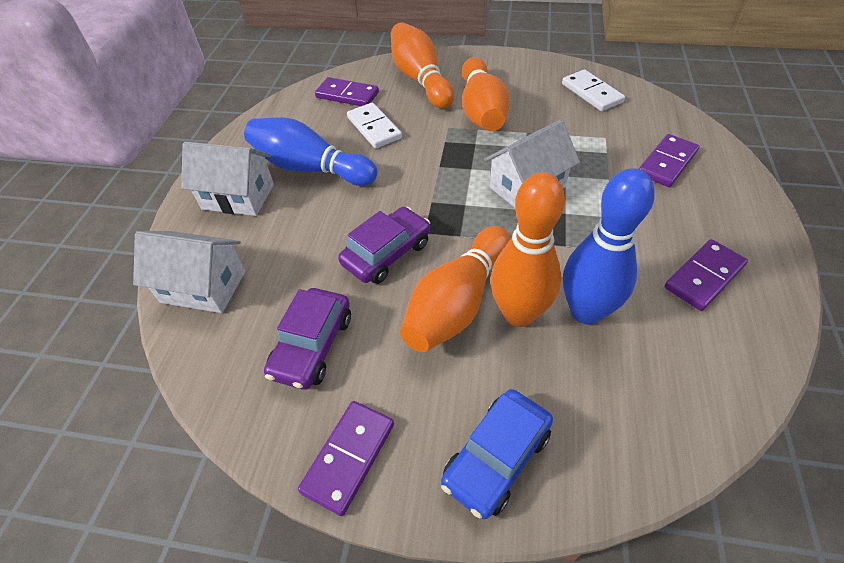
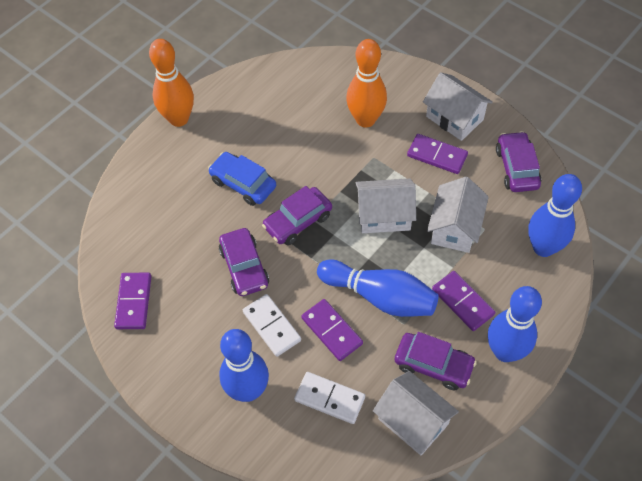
blue bowling pin: 2 -> 4
orange bowling pin: 4 -> 2
purple car: 2 -> 4
white house: 3 -> 4

